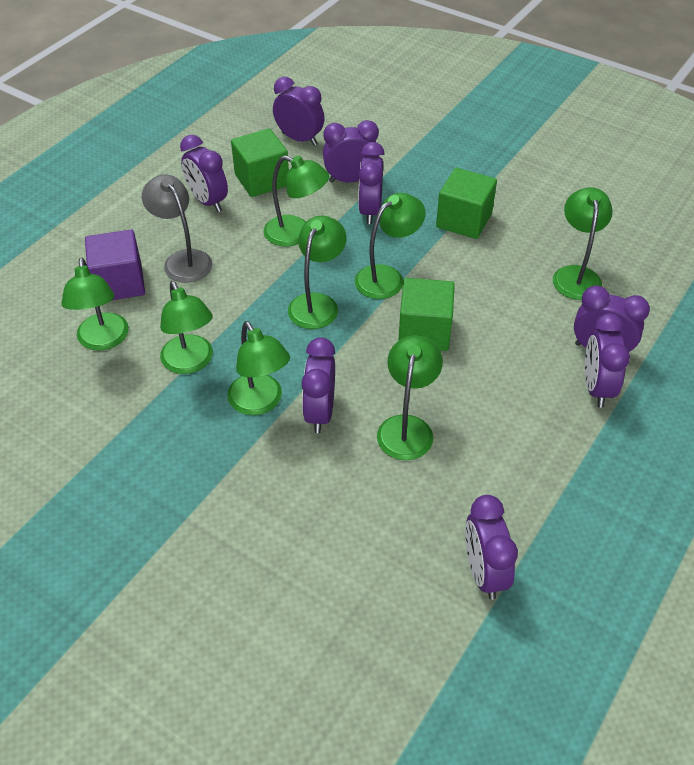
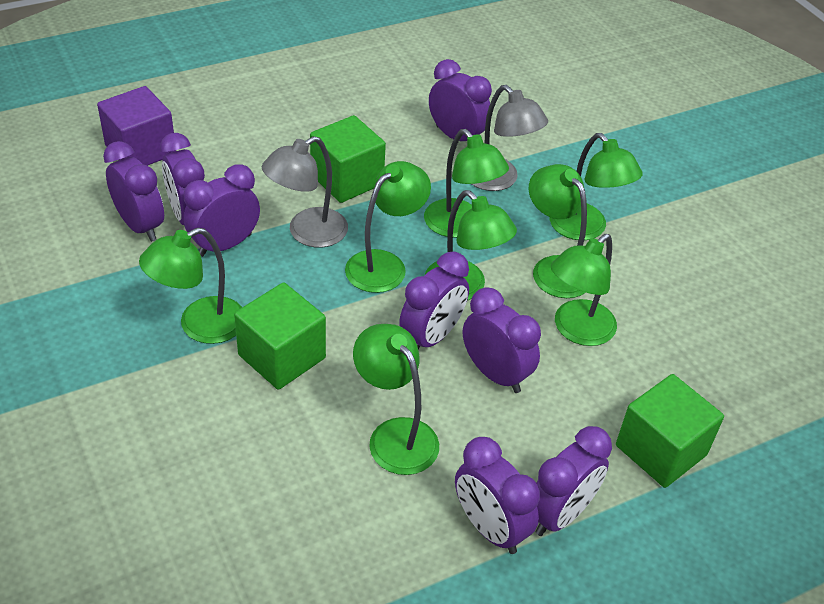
grey lamp: 1 -> 2

